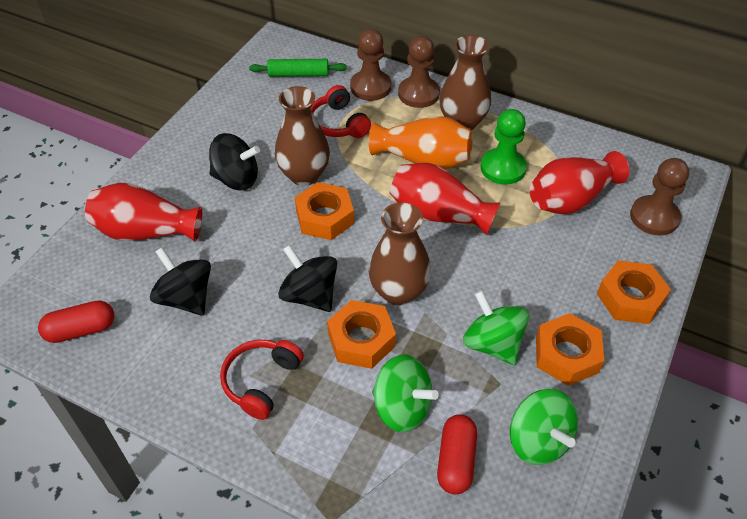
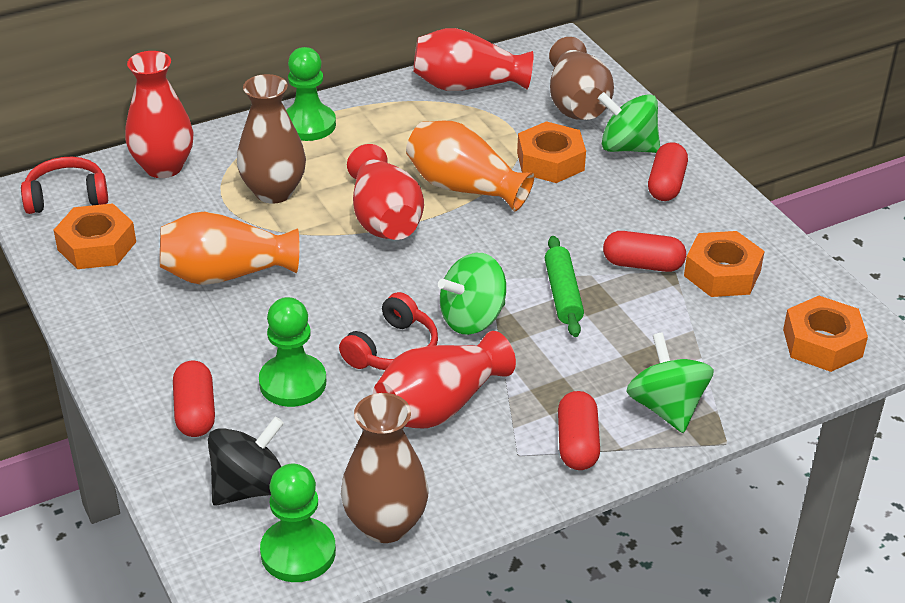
black spinning top: 3 -> 1
brown pawn: 3 -> 0
green pawn: 1 -> 3
orange vase: 1 -> 2
red capsule: 2 -> 4
red vase: 3 -> 4

